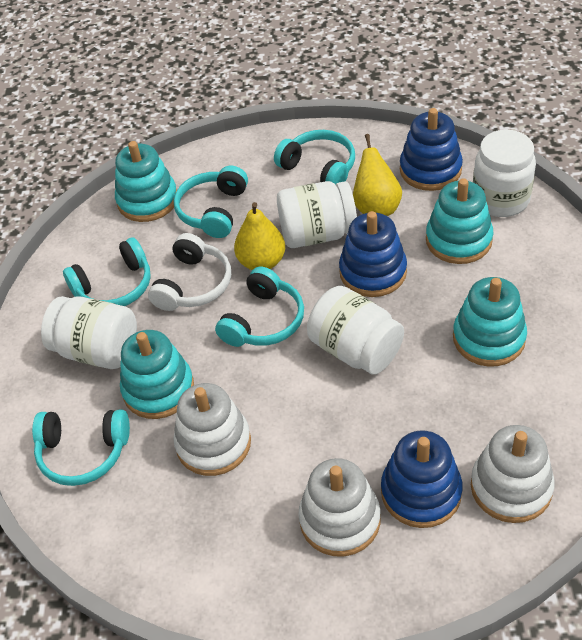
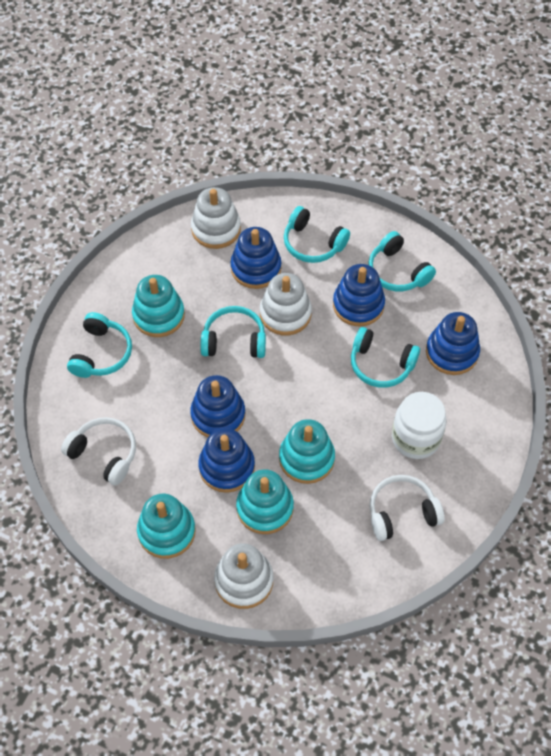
blue stacking toy: 3 -> 5
white headphones: 1 -> 2
white jar: 4 -> 1
yellow pear: 2 -> 0

